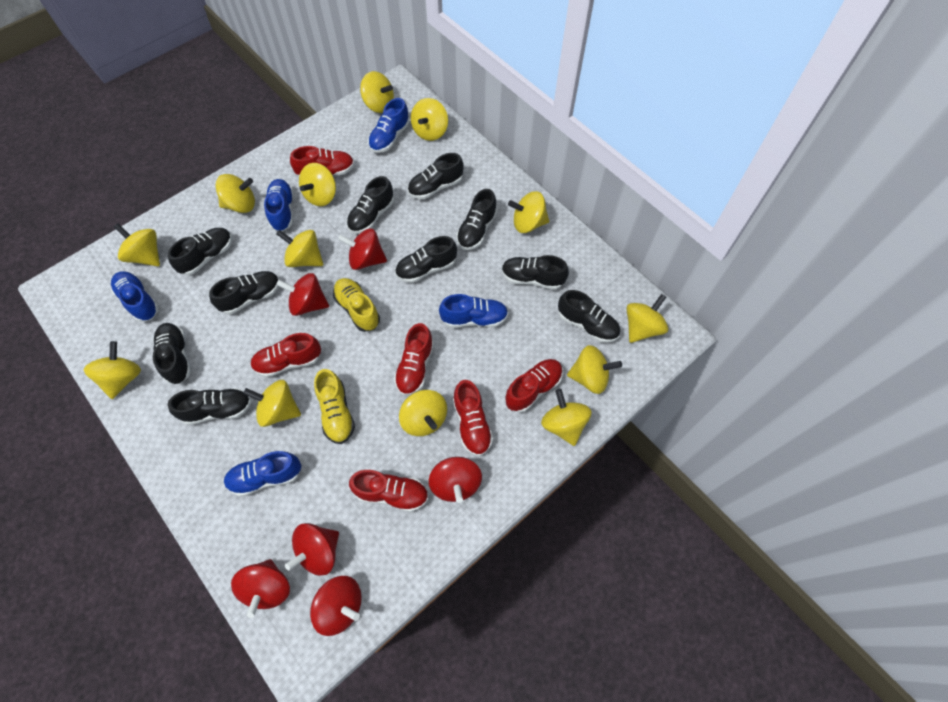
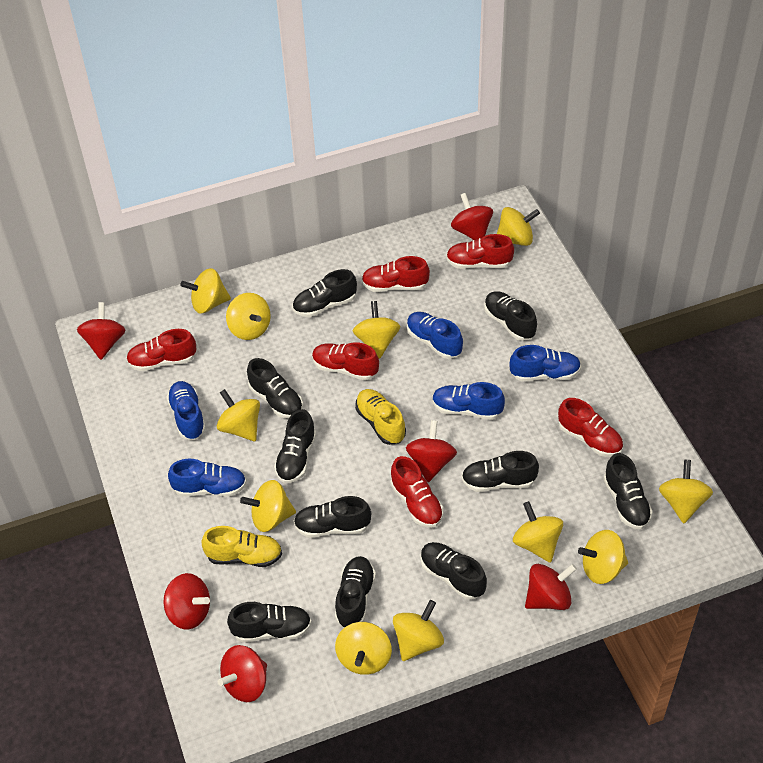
yellow spinning top: 13 -> 11

